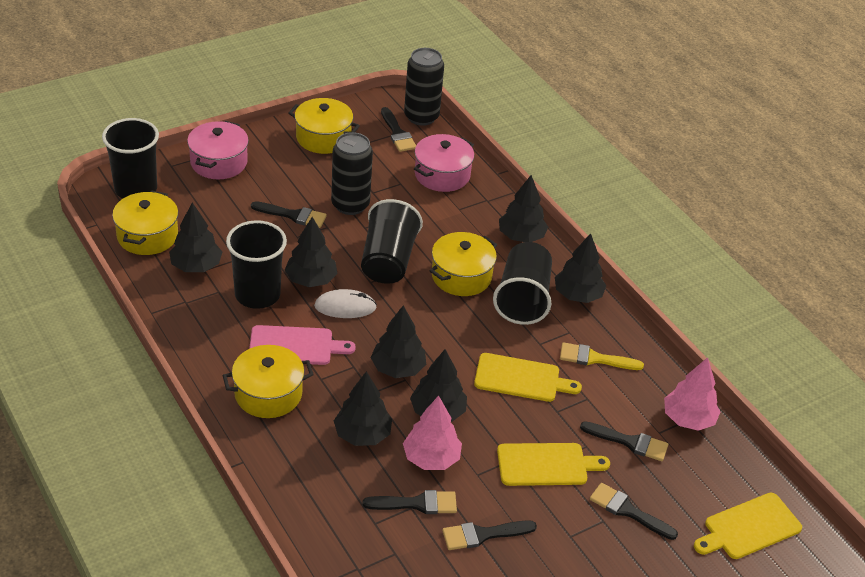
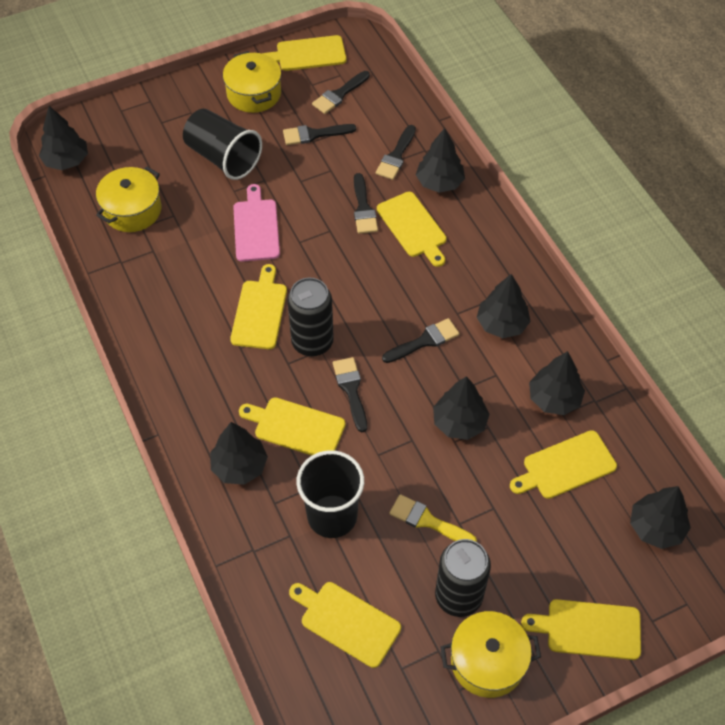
black cup: 4 -> 2
pink pot: 2 -> 0
pink tree: 2 -> 0
white mouse: 1 -> 0
yellow cutting board: 3 -> 7
yellow pot: 4 -> 3

